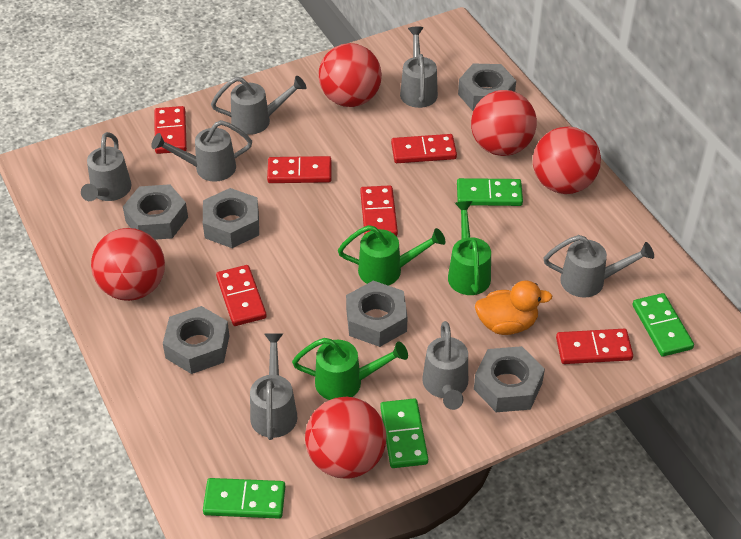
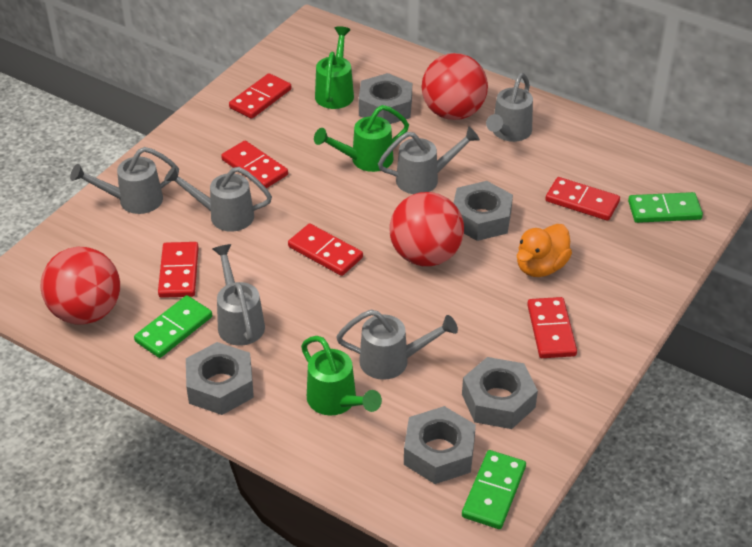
green domino: 4 -> 3
grey nut: 6 -> 5
grey watering can: 7 -> 6
red ball: 5 -> 3

